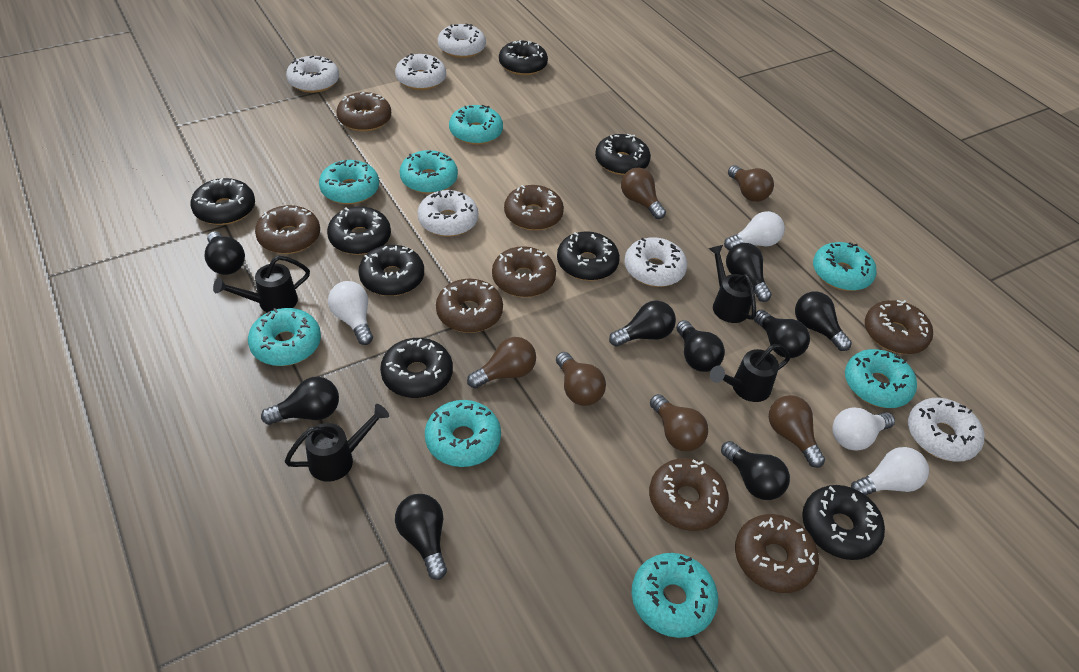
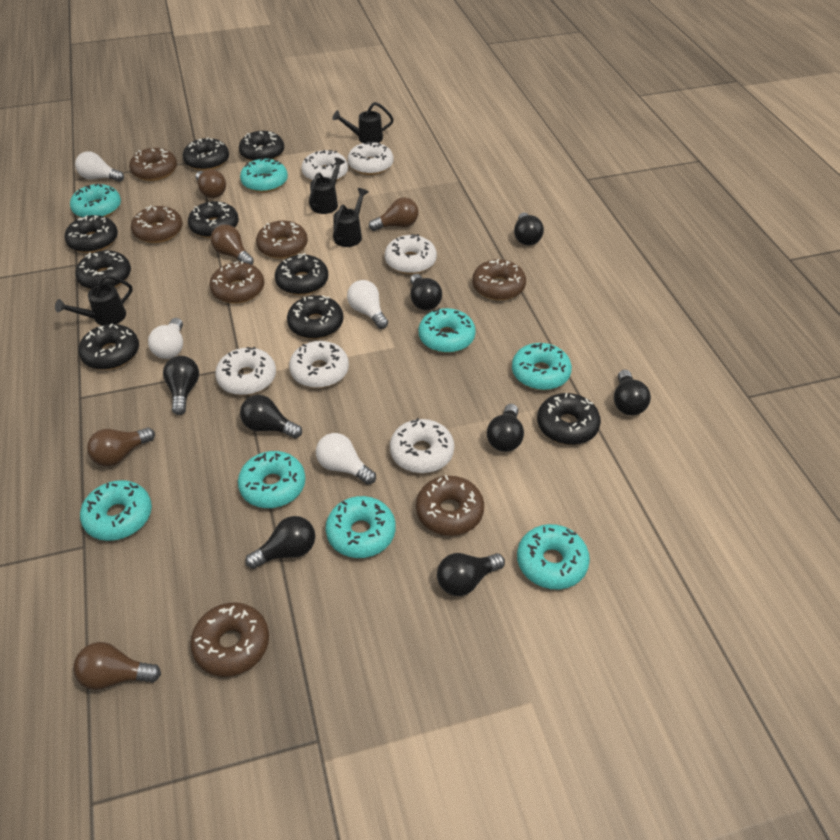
black donut: 8 -> 9
black light bulb: 9 -> 8
brown donut: 8 -> 7
brown light bulb: 6 -> 5

